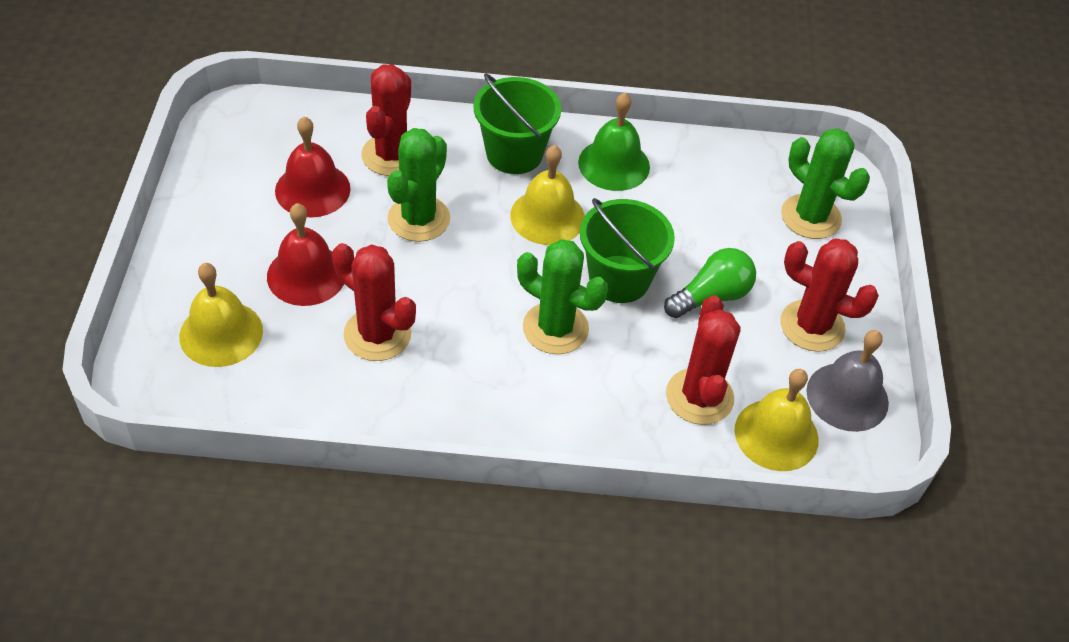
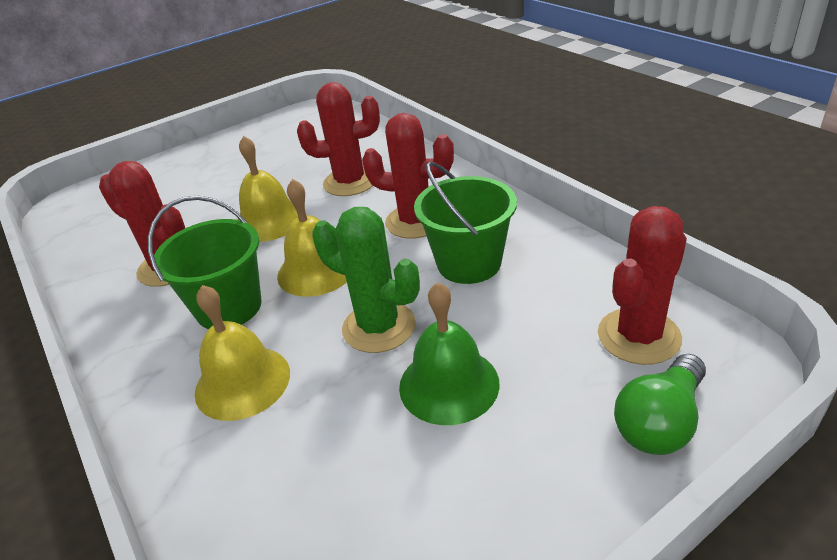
green cactus: 3 -> 1
grey bell: 1 -> 0
red bell: 2 -> 0

